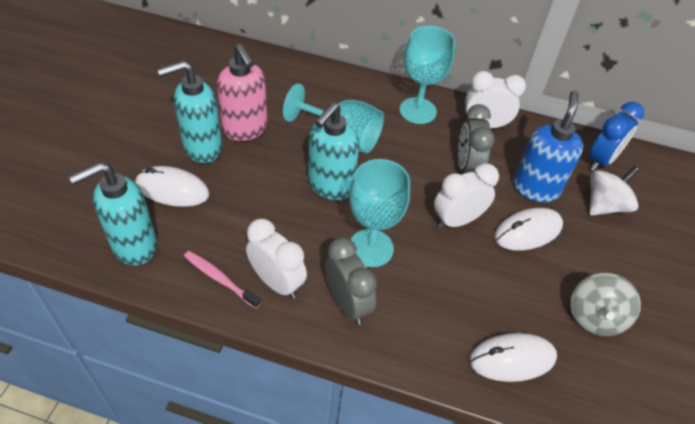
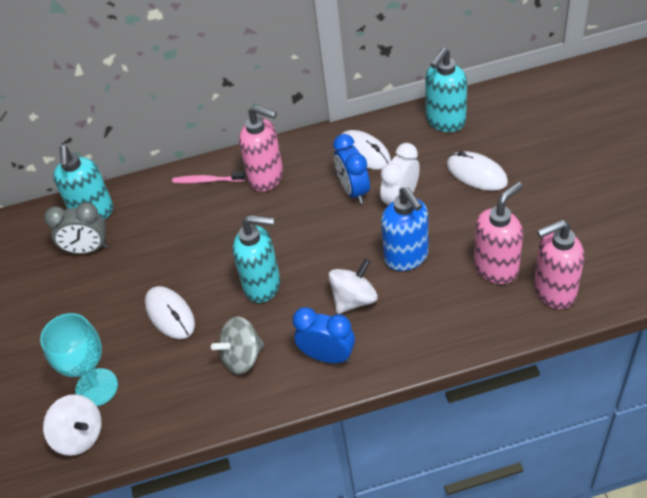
blue clock: 1 -> 2
grey clock: 2 -> 1
pink soap dispenser: 1 -> 3
turquoise goblet: 3 -> 1
white clock: 3 -> 1
white spinning top: 1 -> 2

